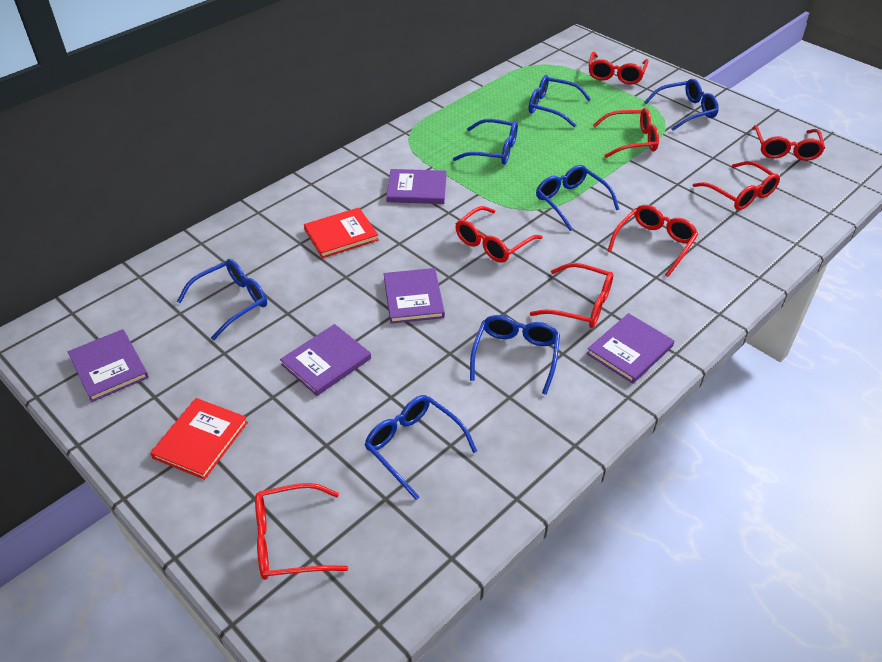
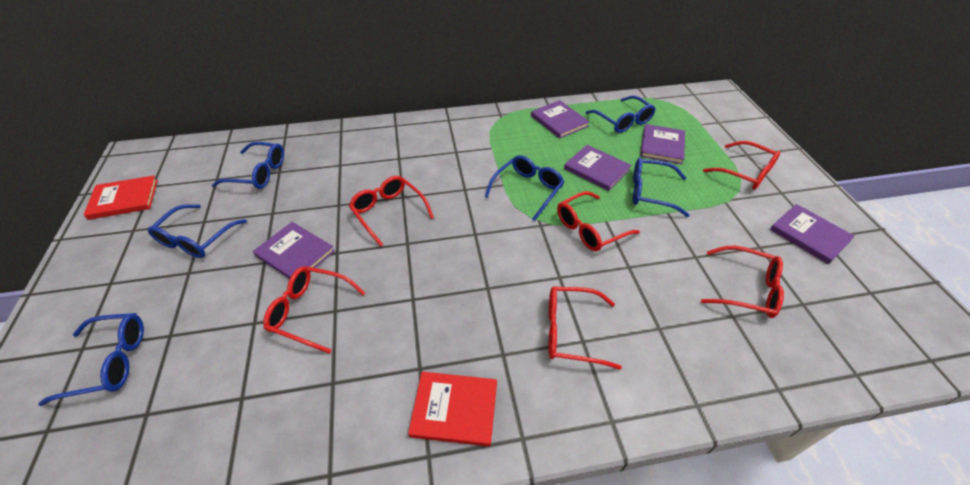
blue glasses: 7 -> 6
red glasses: 8 -> 6

